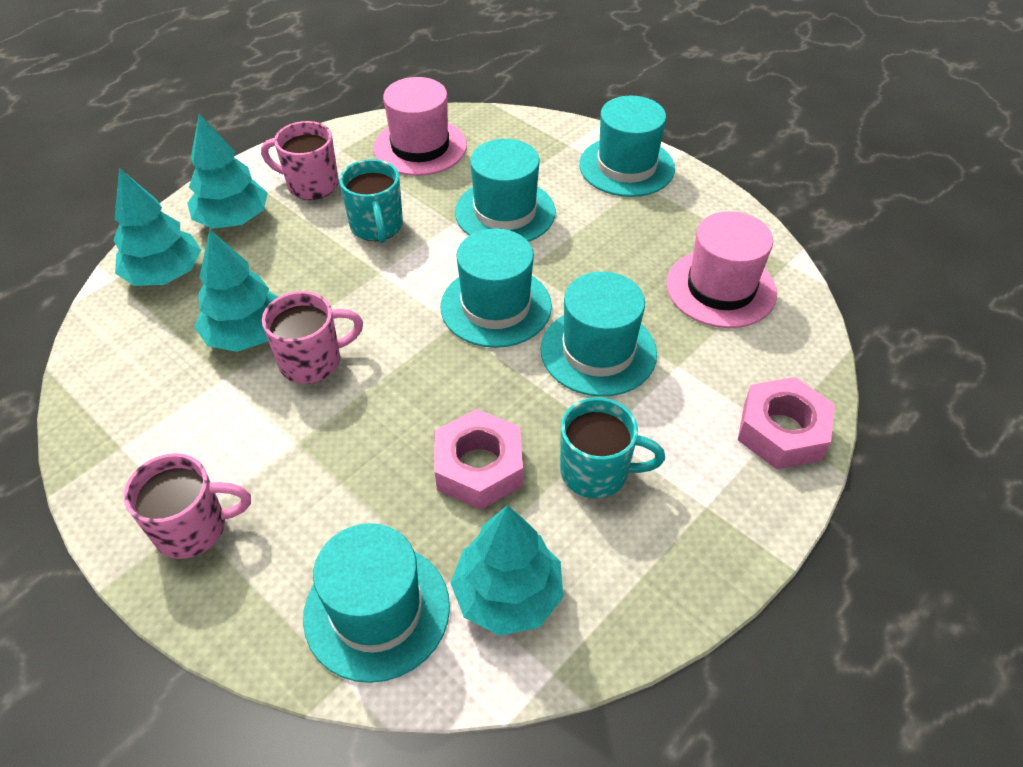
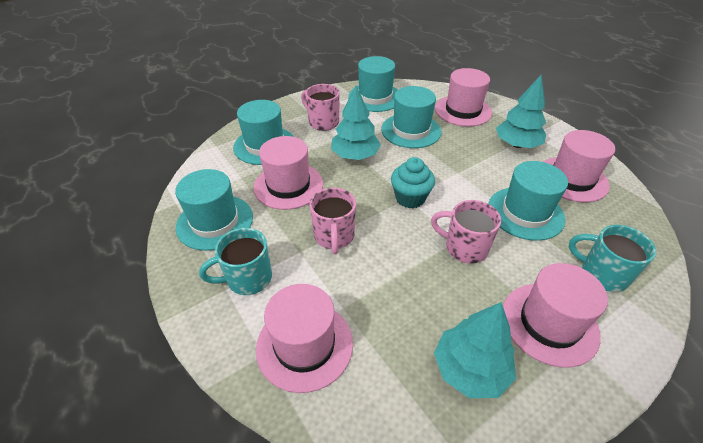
pink hat: 2 -> 5
pink nut: 2 -> 0
turquoise cupcake: 0 -> 1
turquoise tree: 4 -> 3

